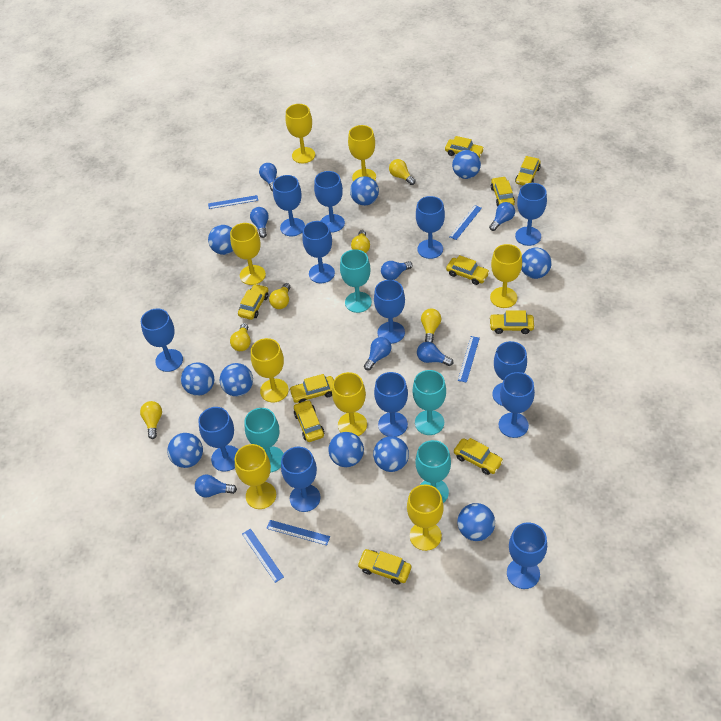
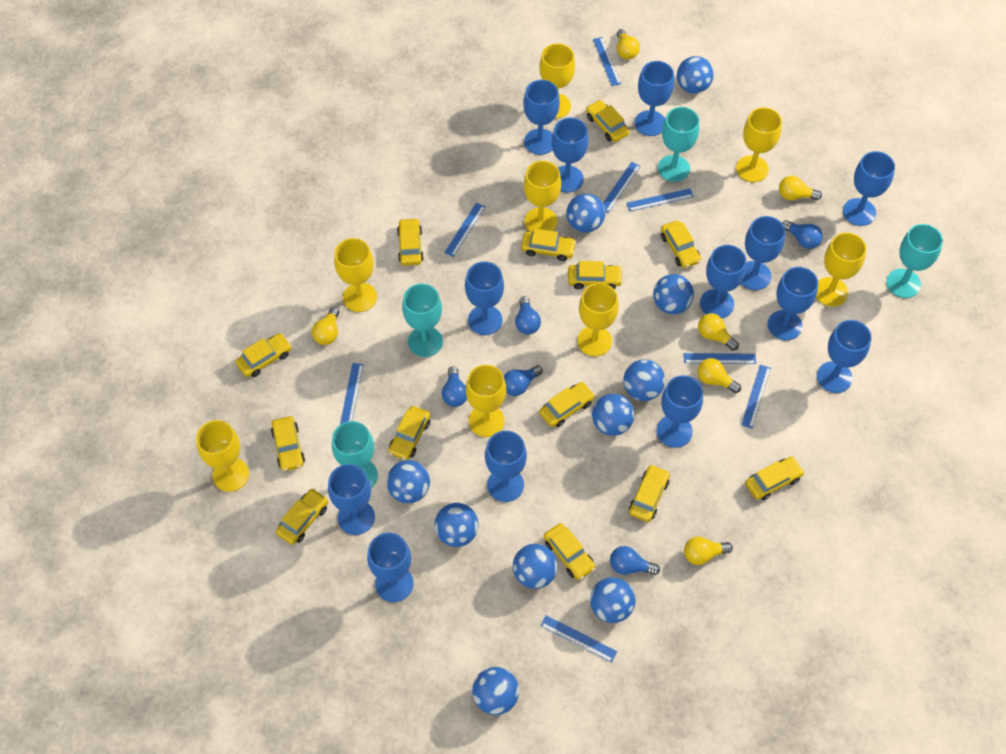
blue light bulb: 7 -> 5
blue ruler: 5 -> 8
yellow car: 10 -> 13

